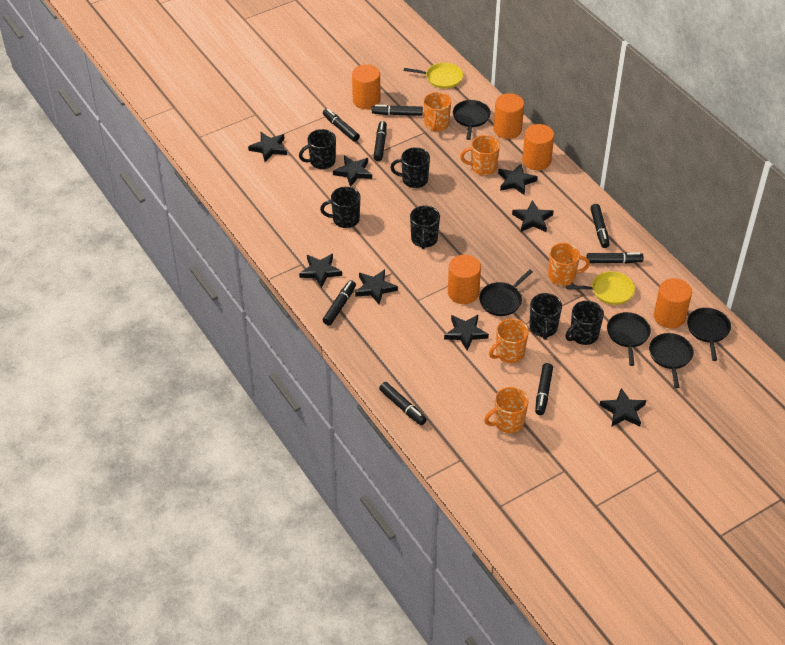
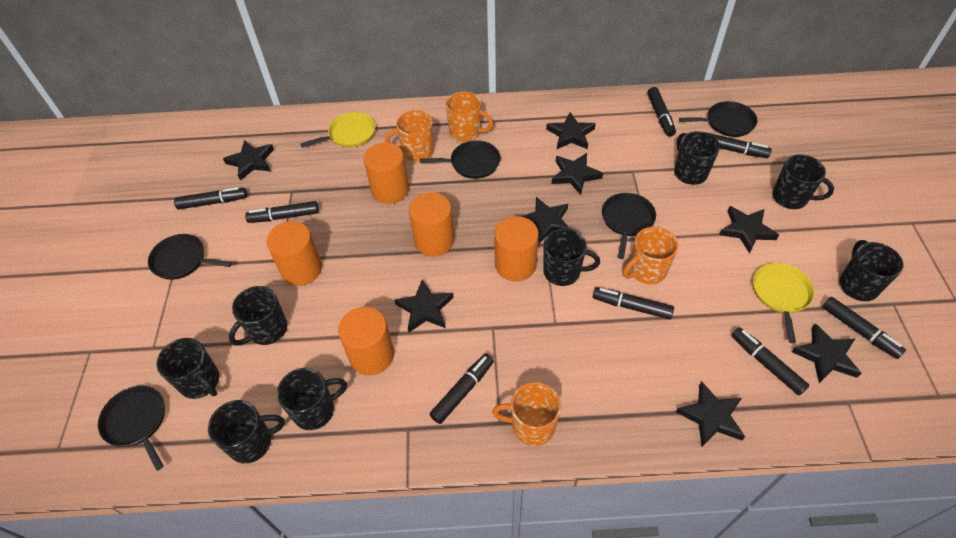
black mug: 6 -> 8
orange mug: 5 -> 4

